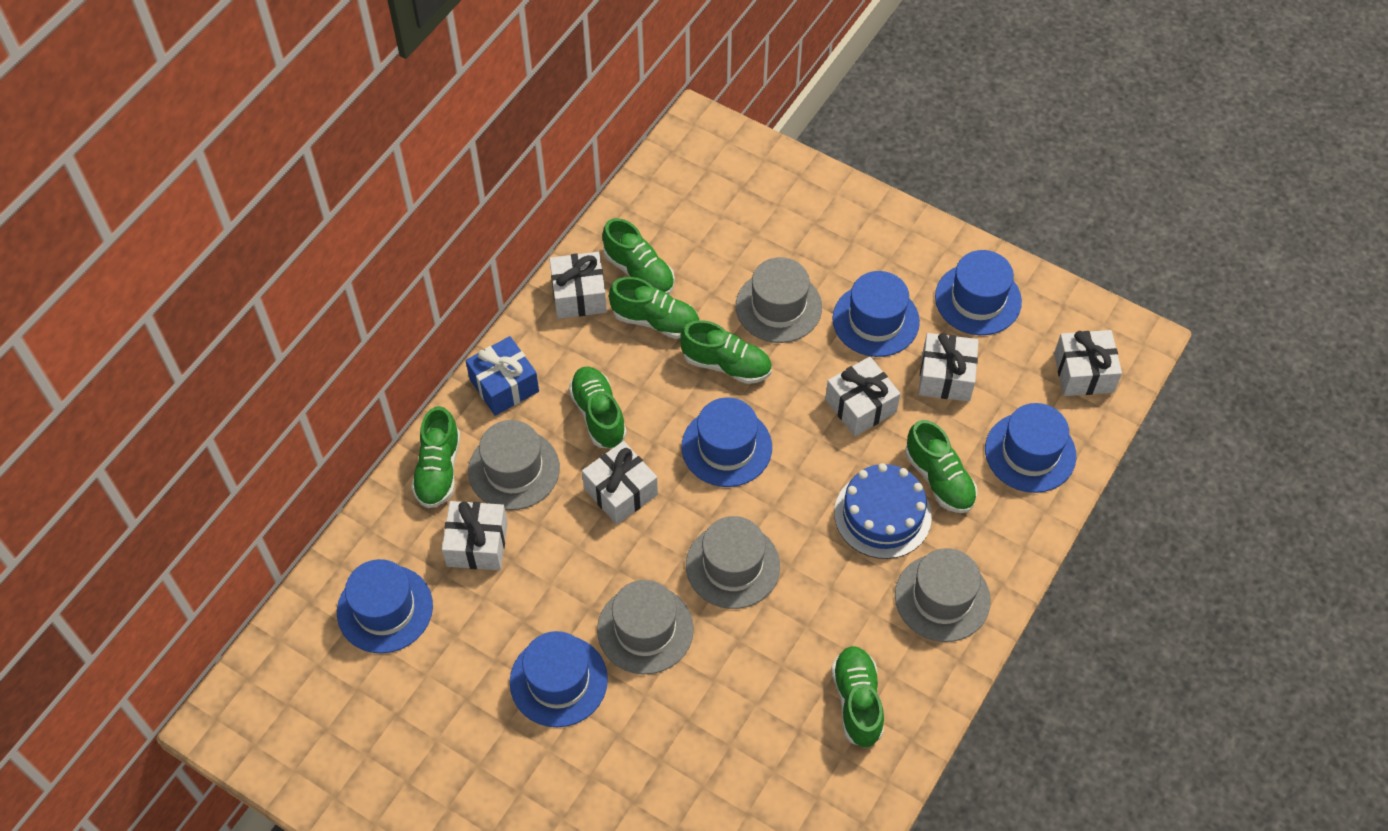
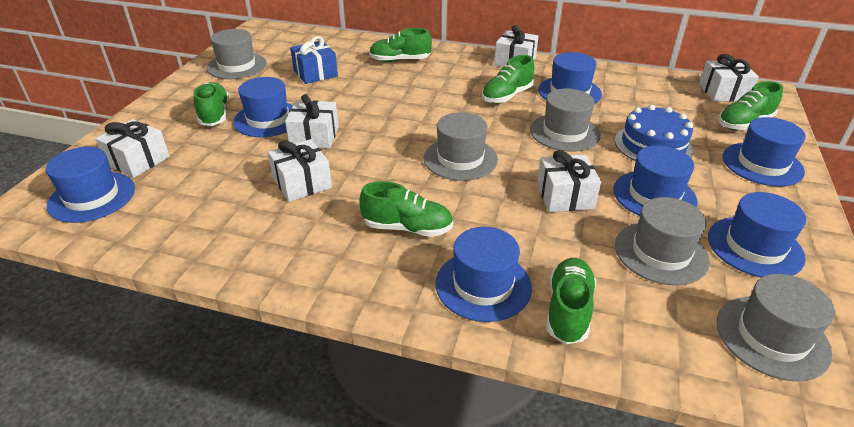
blue hat: 6 -> 7
green shoe: 7 -> 6

